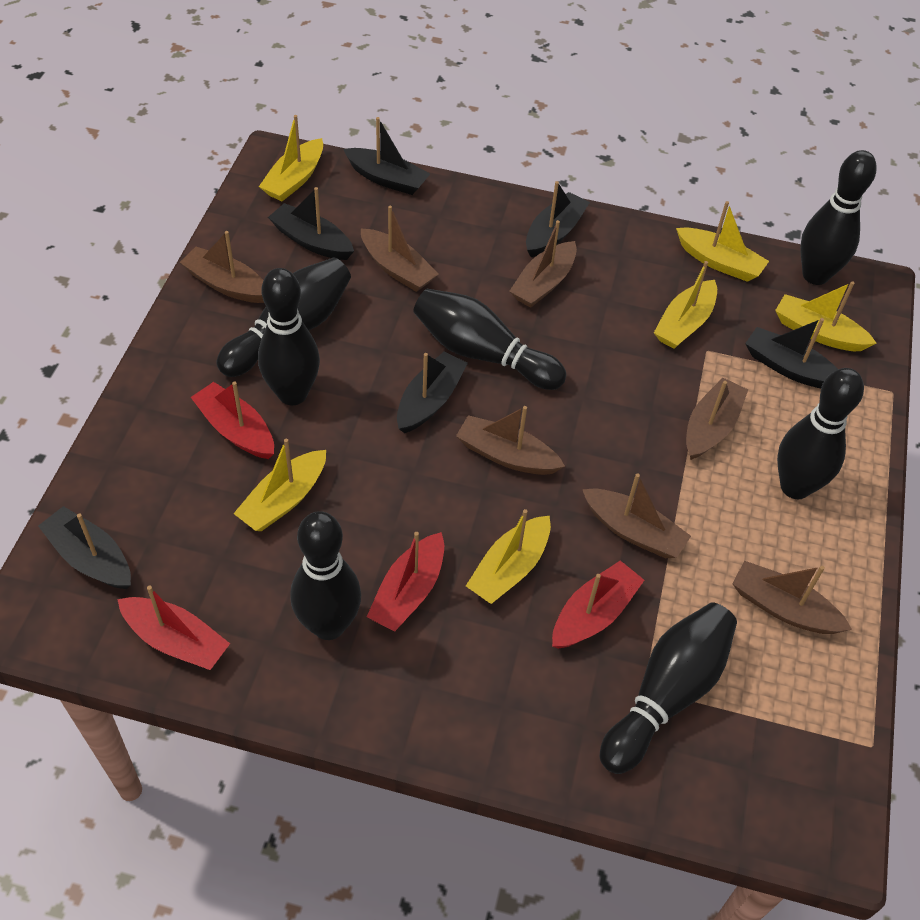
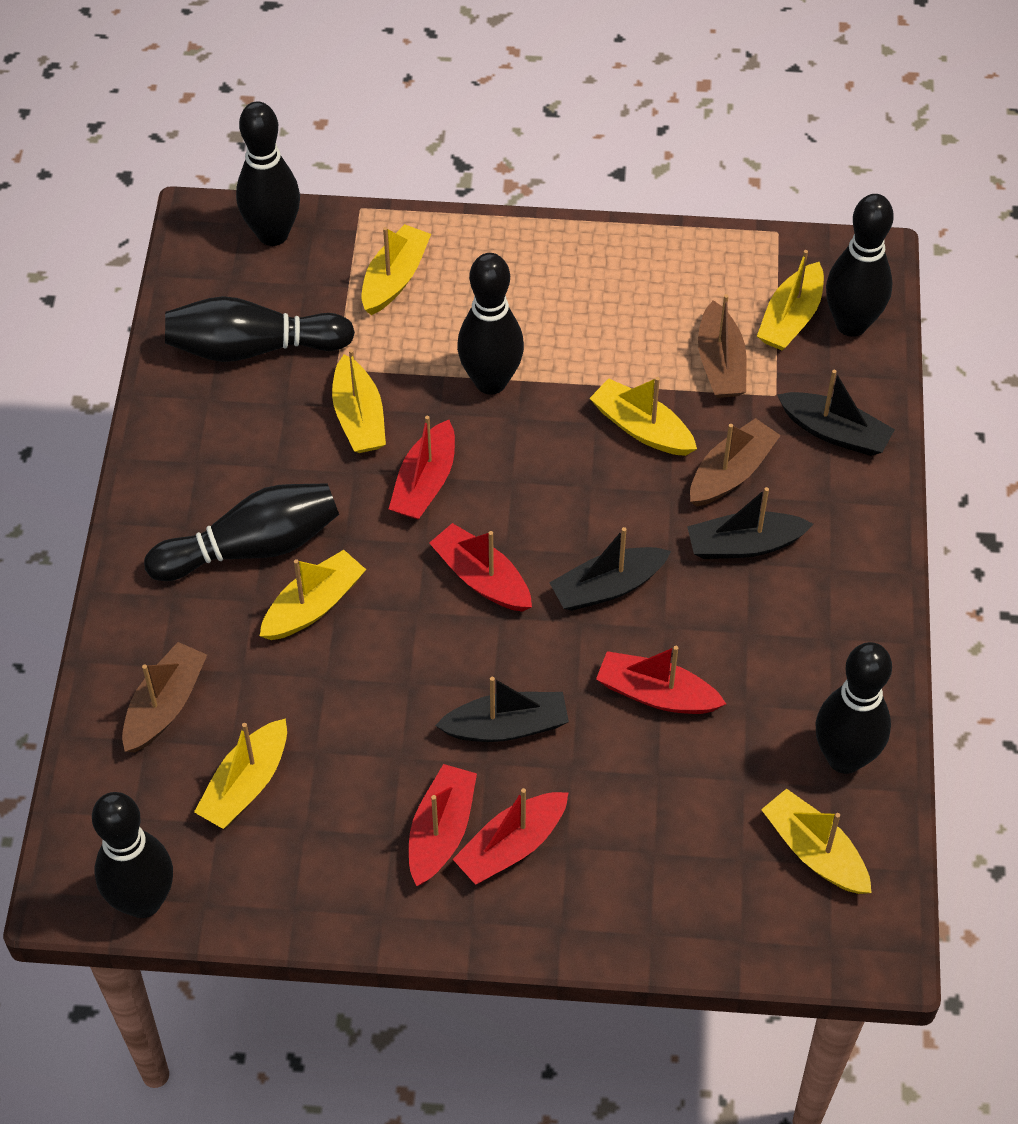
black boat: 6 -> 4
brown boat: 7 -> 3
red boat: 4 -> 5
yellow boat: 6 -> 7

